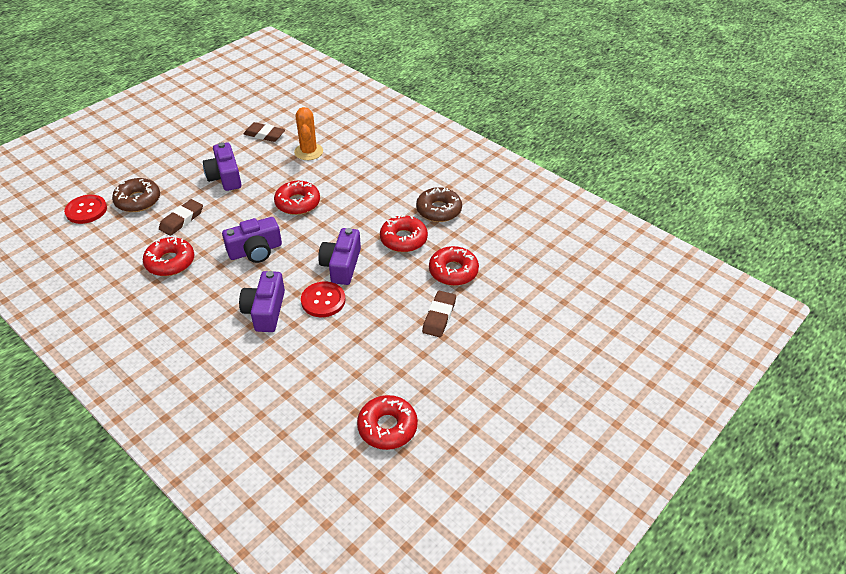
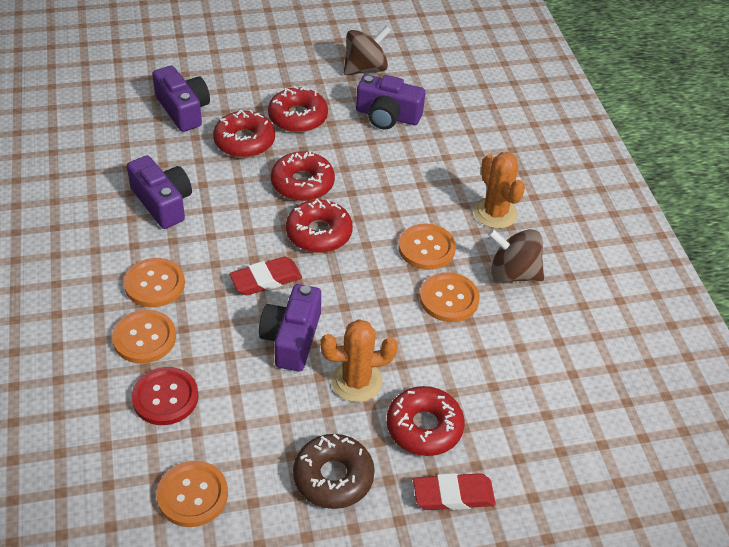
brown donut: 2 -> 1
brown eraser: 3 -> 0
brown spinning top: 0 -> 2
orange button: 0 -> 5
orange cactus: 1 -> 2
red button: 2 -> 1
red eraser: 0 -> 2

